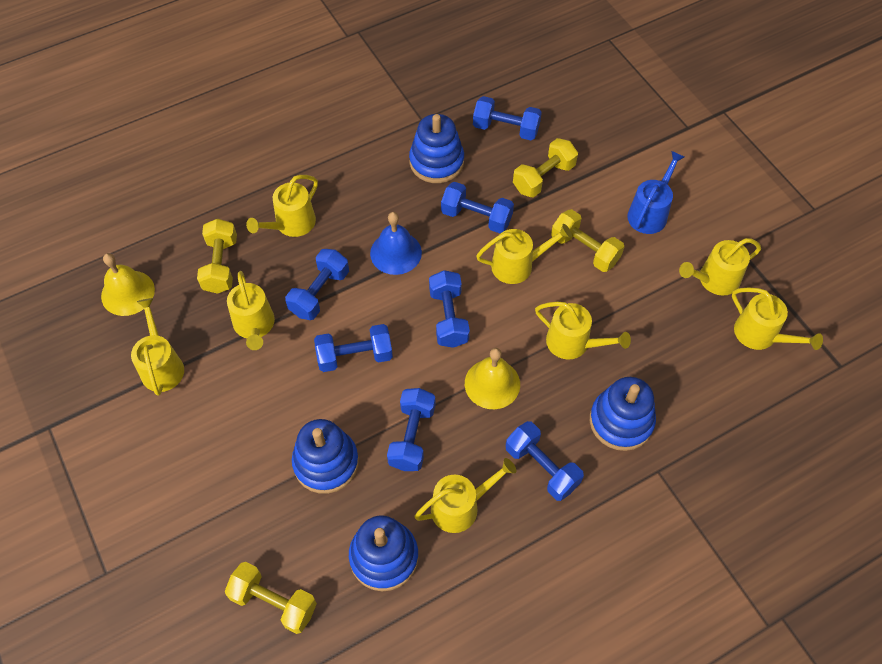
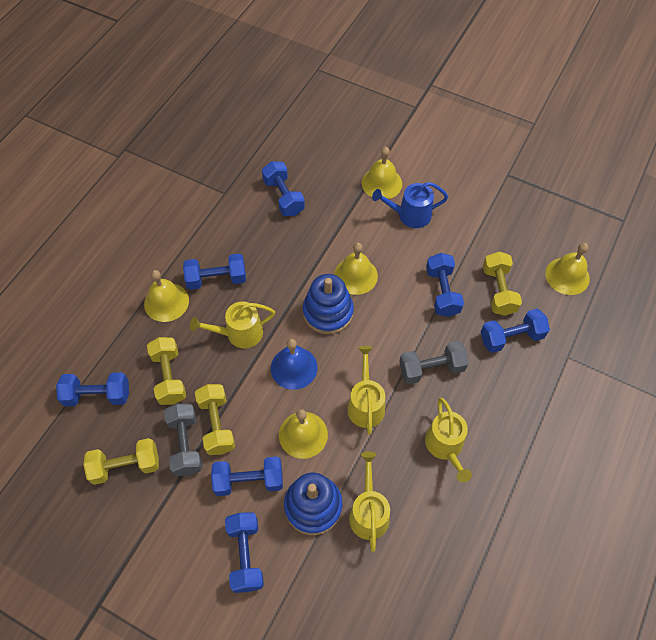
blue stacking toy: 4 -> 2
grey dumbbell: 0 -> 2
yellow bell: 2 -> 5
yellow watering can: 8 -> 4

